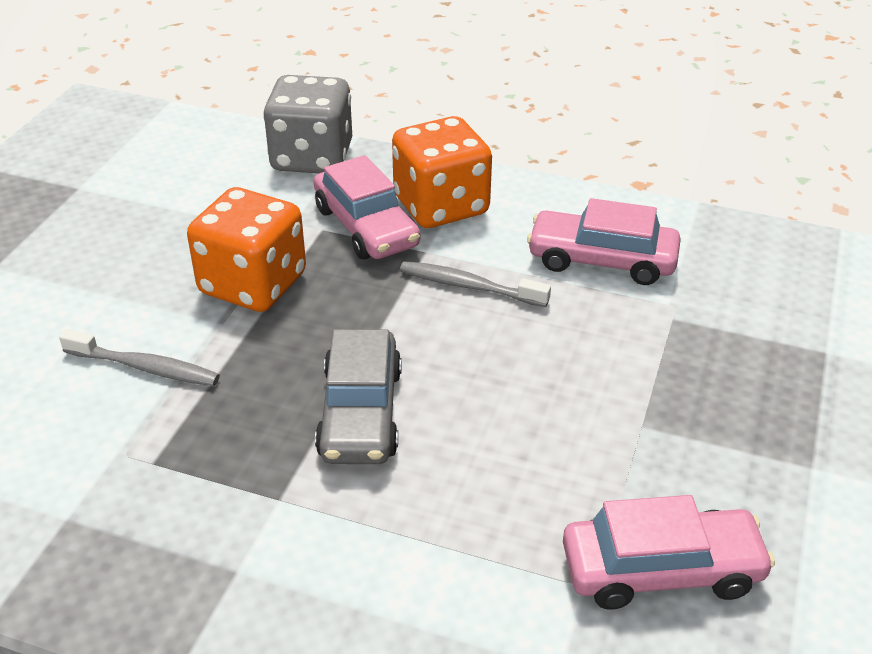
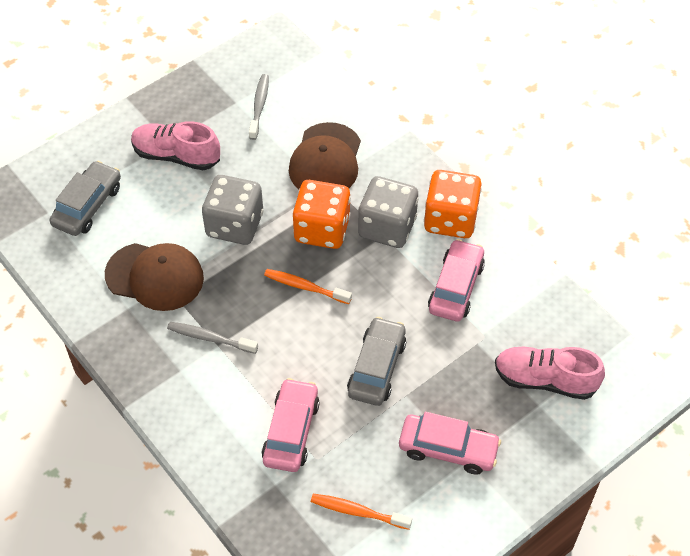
brown cap: 0 -> 2
grey car: 1 -> 2
grey dice: 1 -> 2
orange toothbrush: 0 -> 2
pink shoe: 0 -> 2

